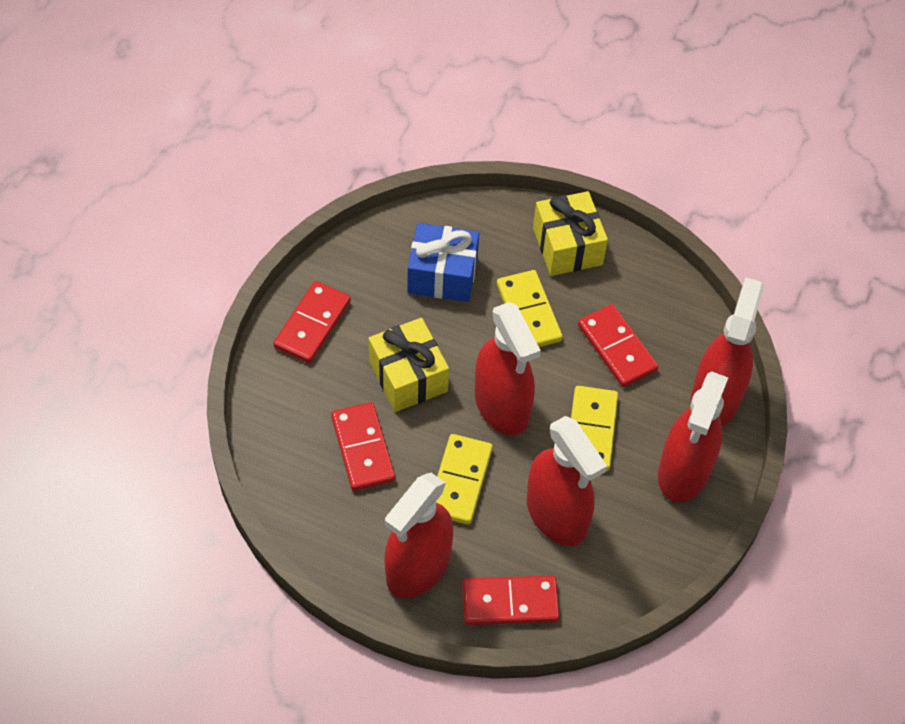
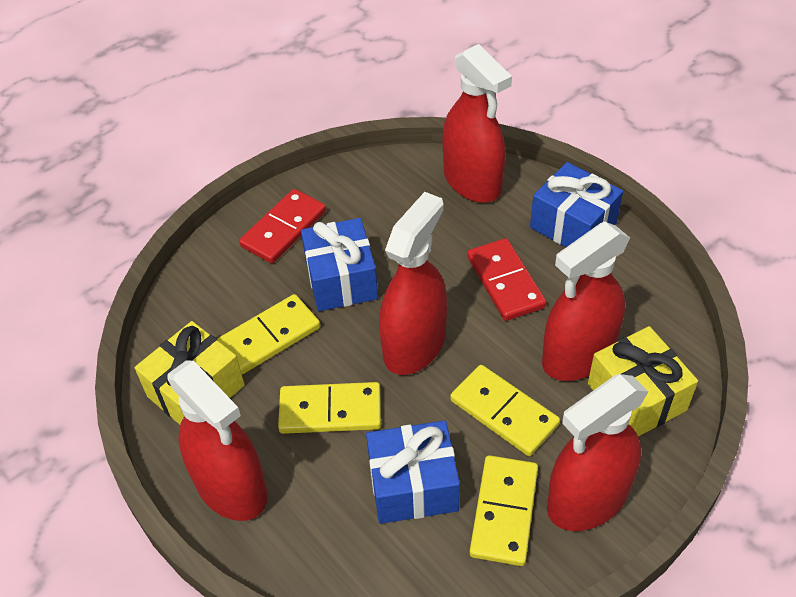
blue gift: 1 -> 3
red domino: 4 -> 2
yellow domino: 3 -> 4

